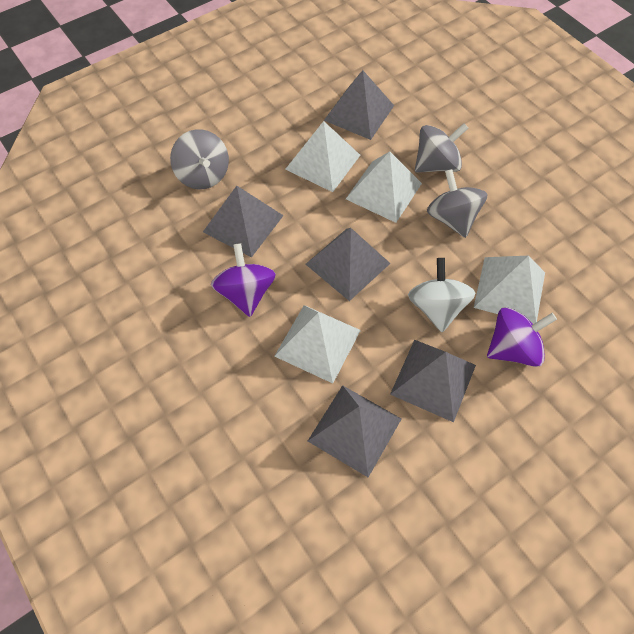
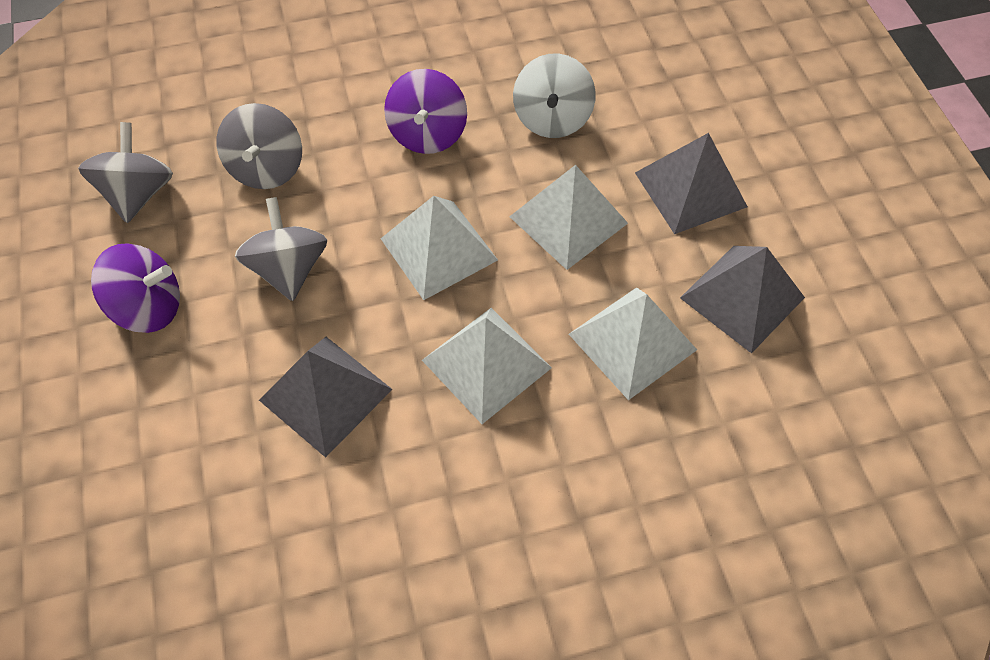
grey pyramid: 5 -> 3

